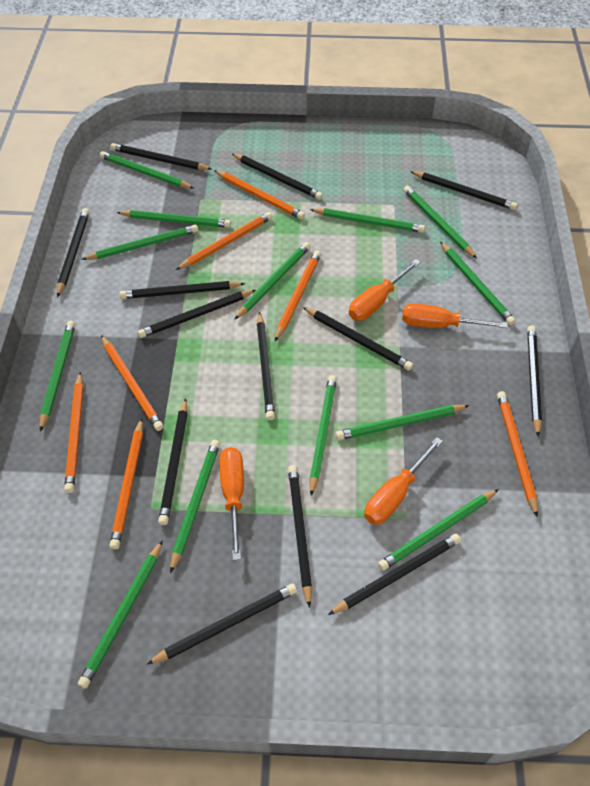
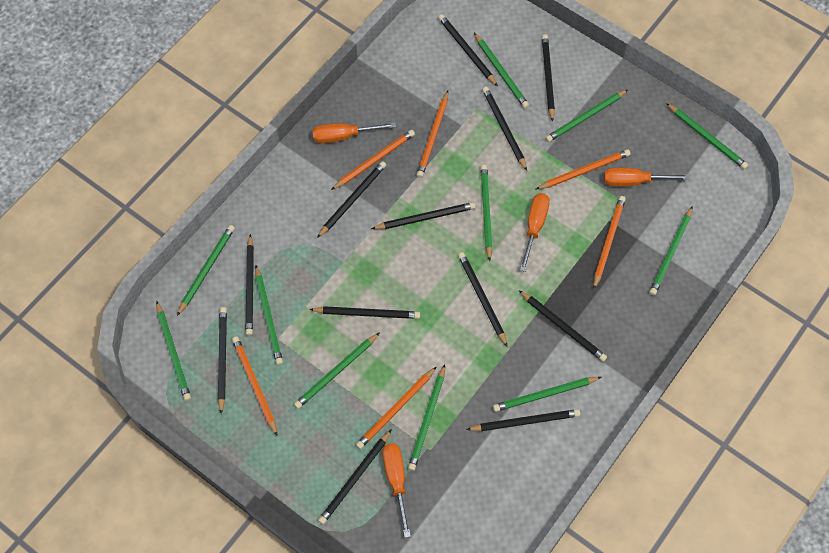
black pencil: 13 -> 12
green pencil: 13 -> 11
orange pencil: 7 -> 6

